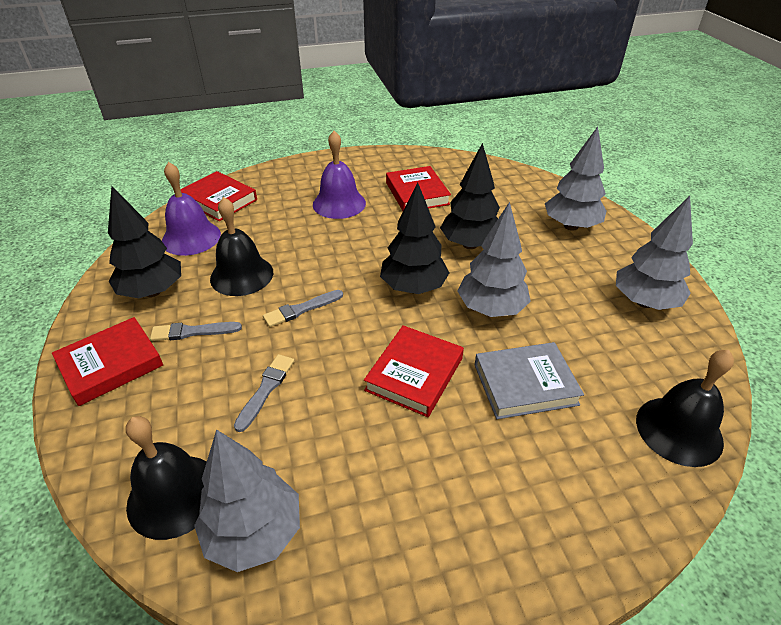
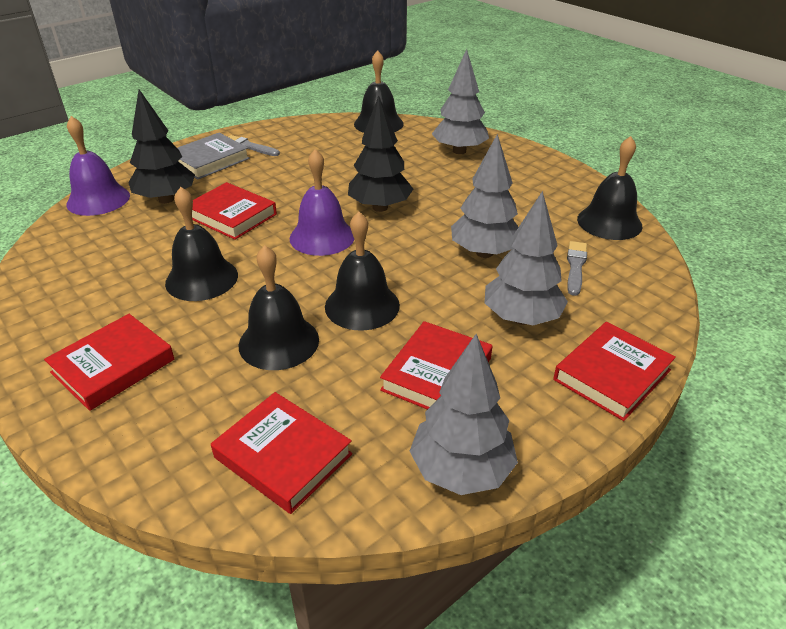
black bell: 3 -> 5
black tree: 3 -> 2
grey brush: 3 -> 2
red book: 4 -> 5

